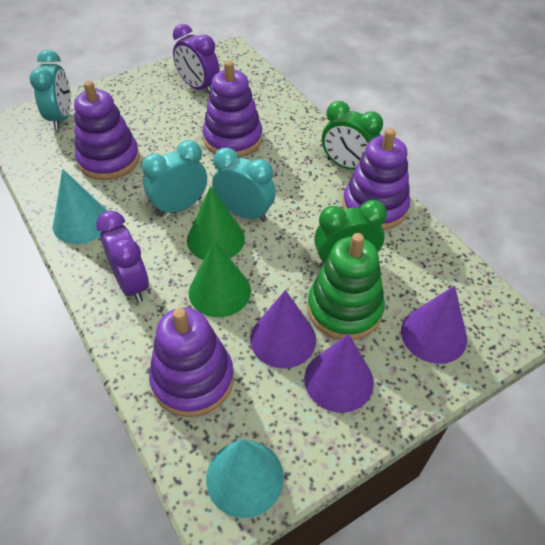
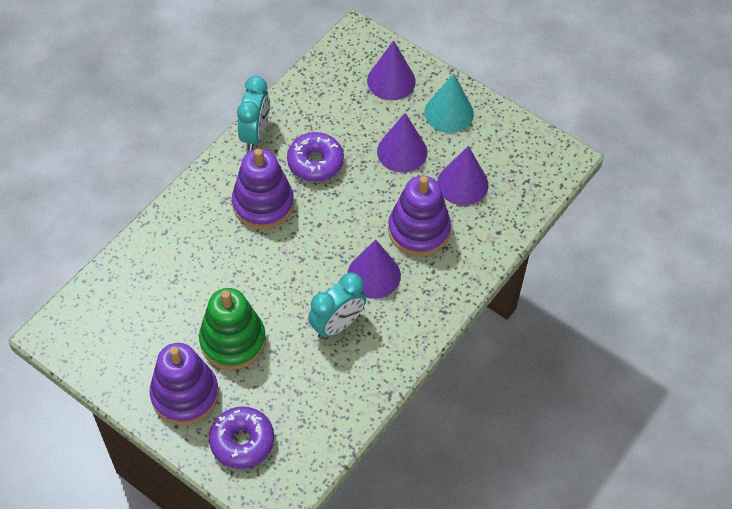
green clock: 2 -> 0
green cone: 2 -> 0
purple clock: 2 -> 0
purple cone: 3 -> 4
purple donut: 0 -> 2
purple stacking toy: 4 -> 3
turquoise clock: 3 -> 2
turquoise cone: 2 -> 1

